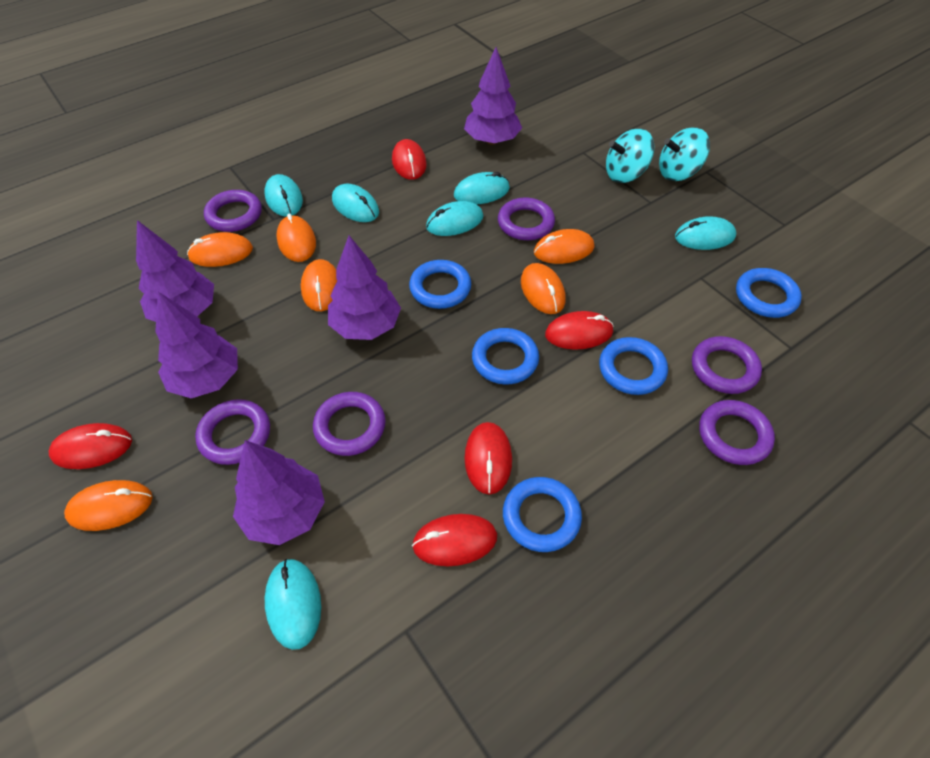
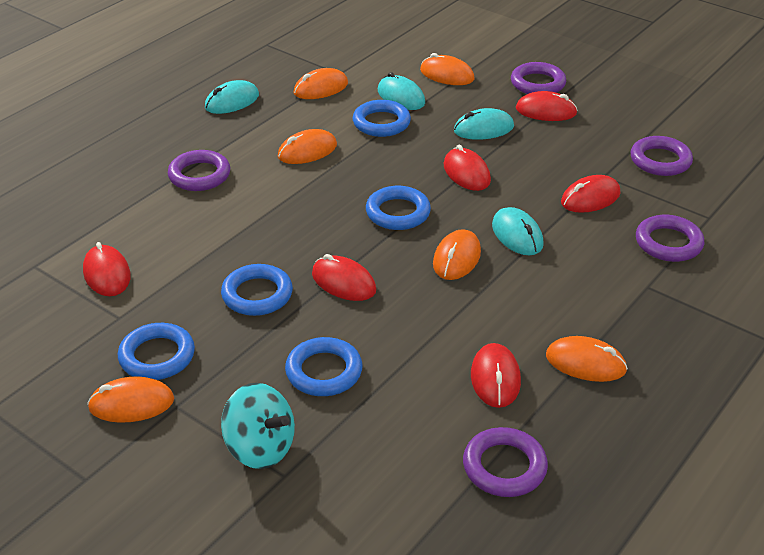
purple ring: 6 -> 5
purple tree: 5 -> 0
red mouse: 5 -> 6
turquoise mouse: 6 -> 4
turquoise spinning top: 2 -> 1

